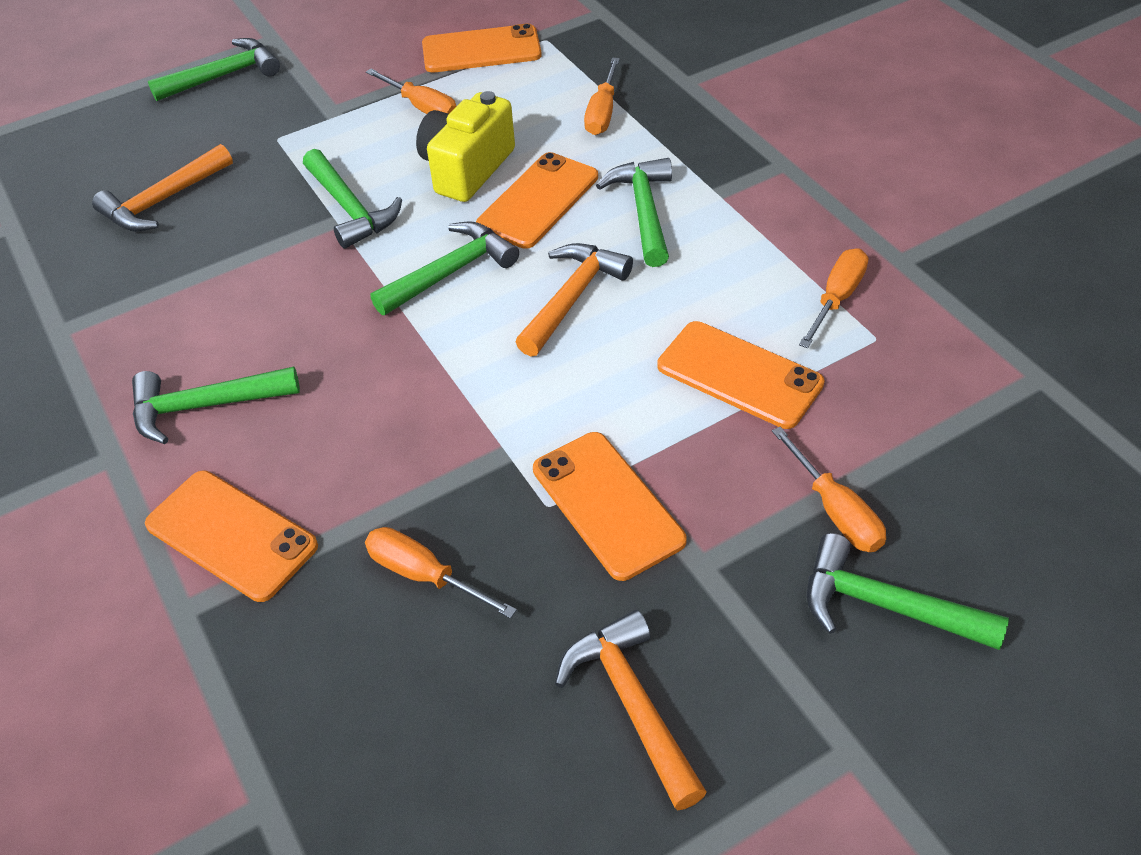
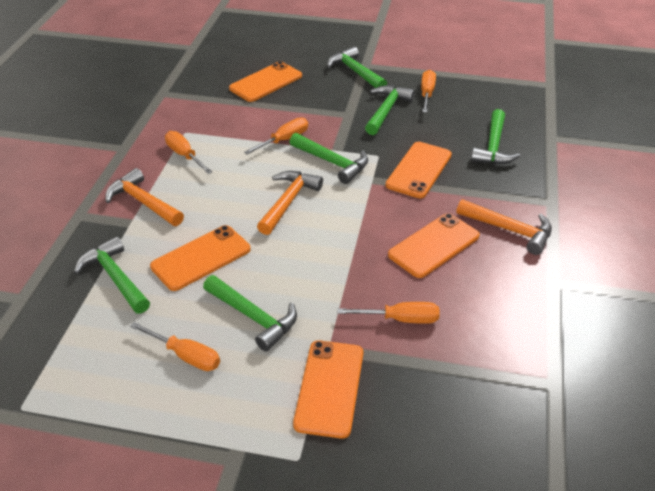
yellow camera: 1 -> 0

